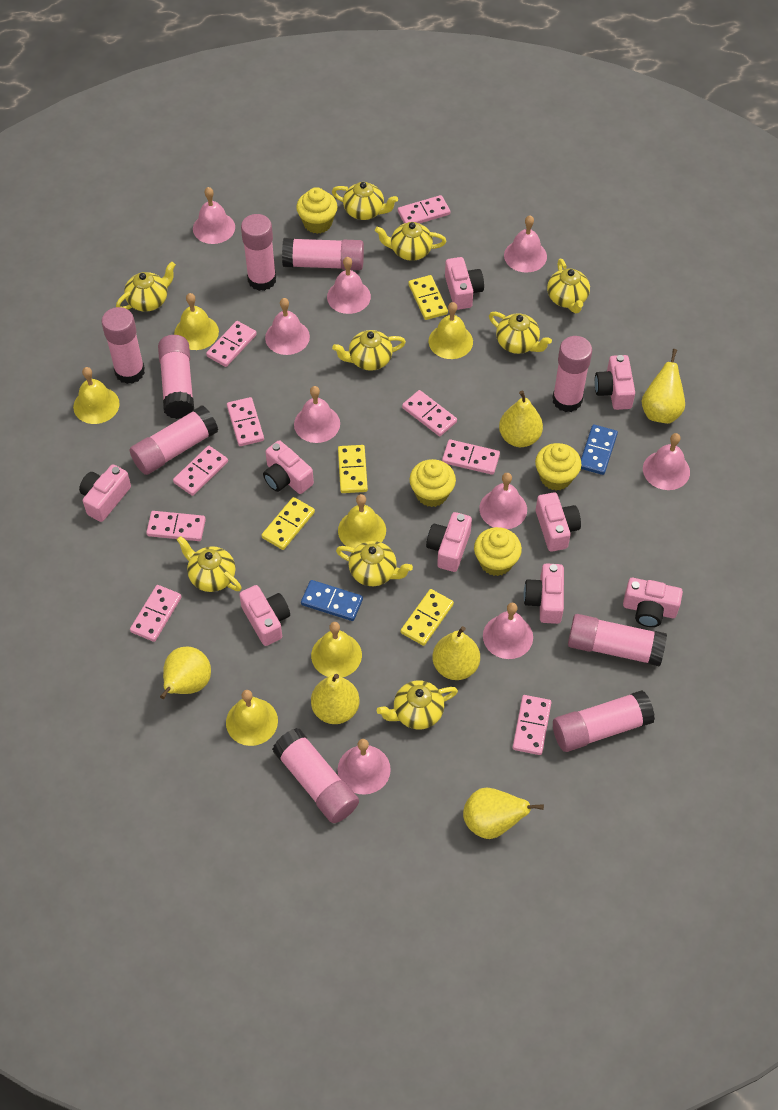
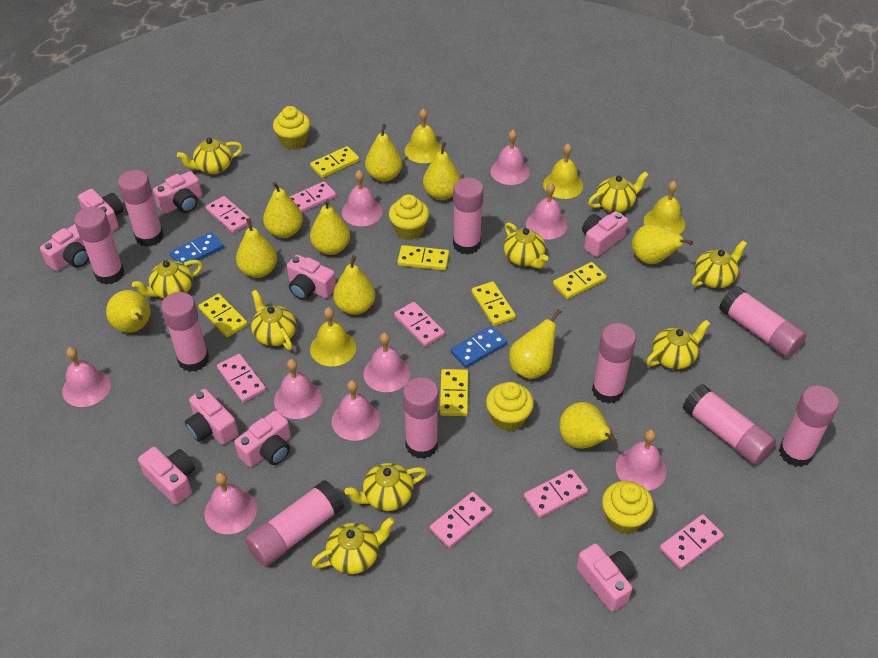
pink domino: 9 -> 7
pink glue stick: 9 -> 10
yellow bell: 6 -> 4
yellow domino: 4 -> 6
yellow pear: 6 -> 10

